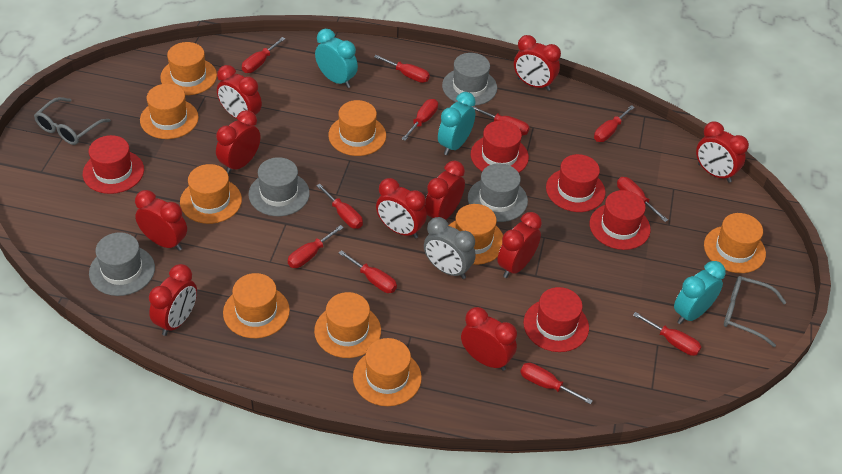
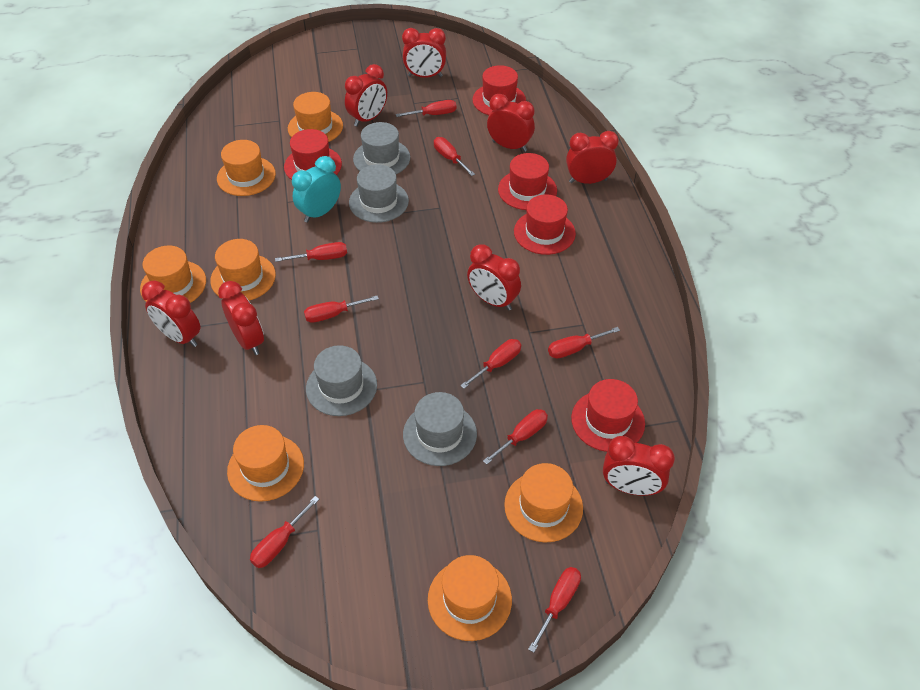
grey clock: 1 -> 0
grey glasses: 2 -> 0
orange hat: 9 -> 7
red clock: 10 -> 8
red screwdriver: 11 -> 9
turquoise clock: 3 -> 1

